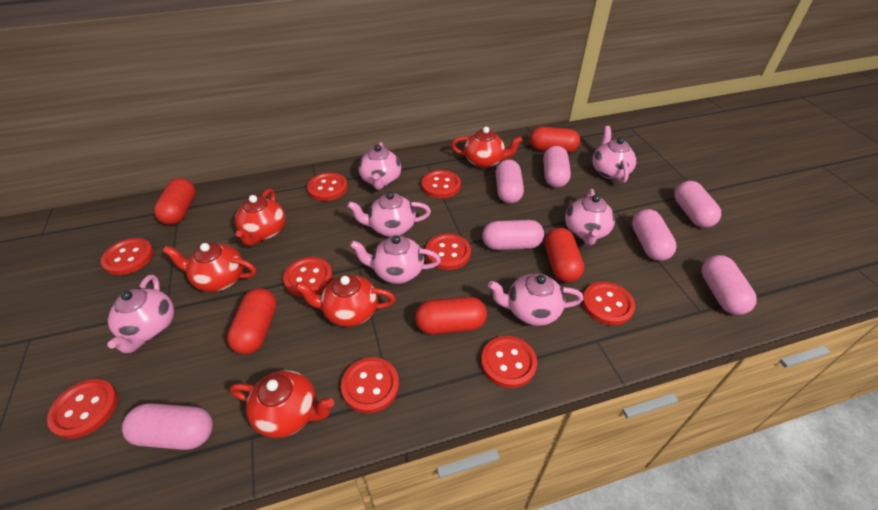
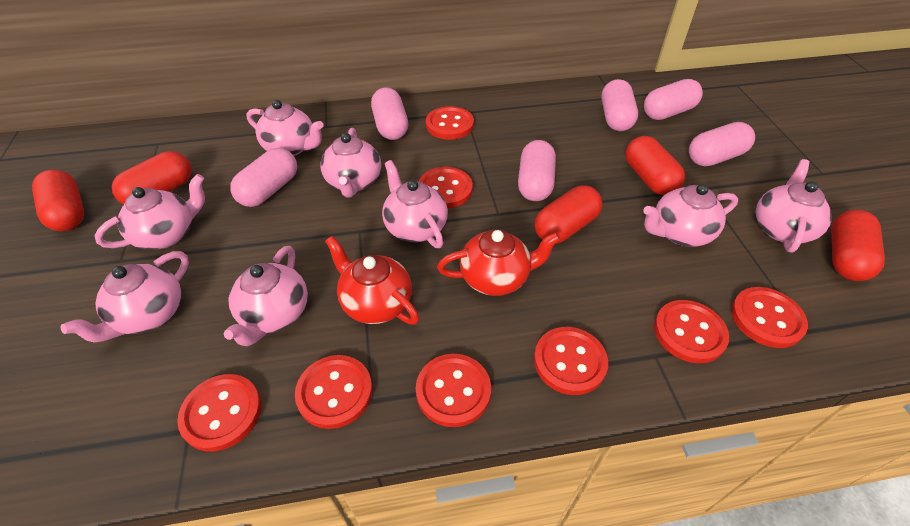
pink capsule: 7 -> 6
pink teapot: 7 -> 8
red button: 9 -> 8
red teapot: 5 -> 2

